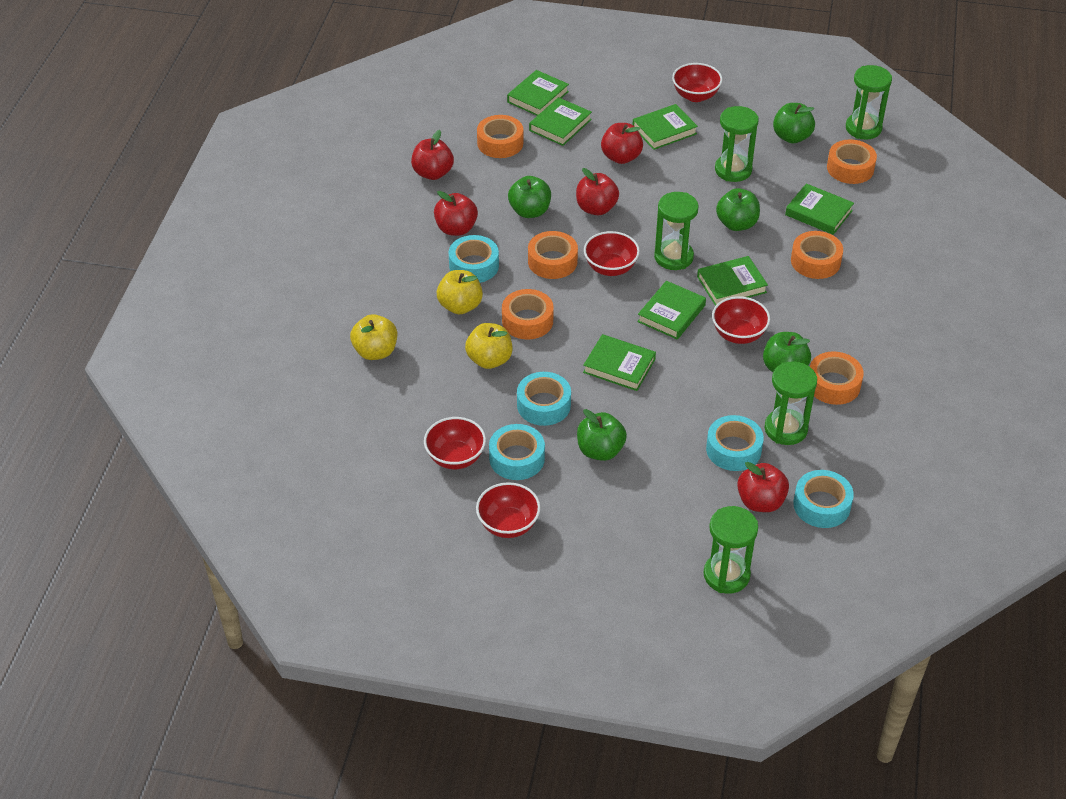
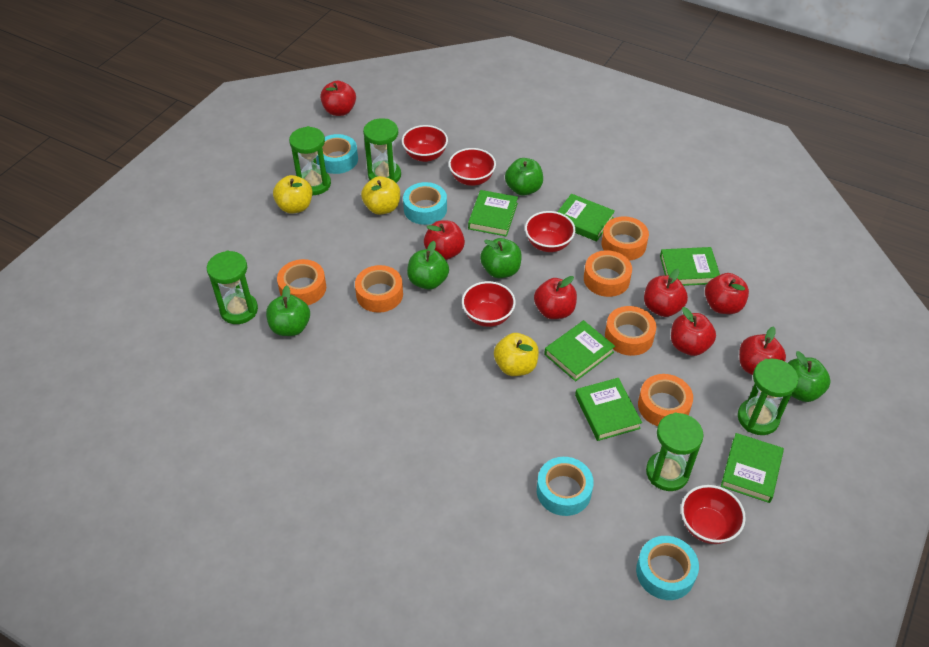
green book: 7 -> 6
red apple: 5 -> 7
turquoise tape: 5 -> 4

